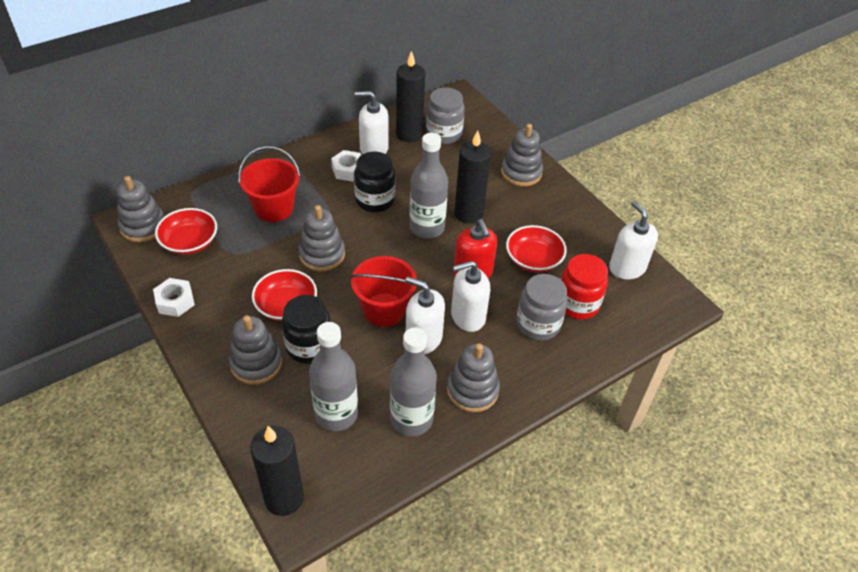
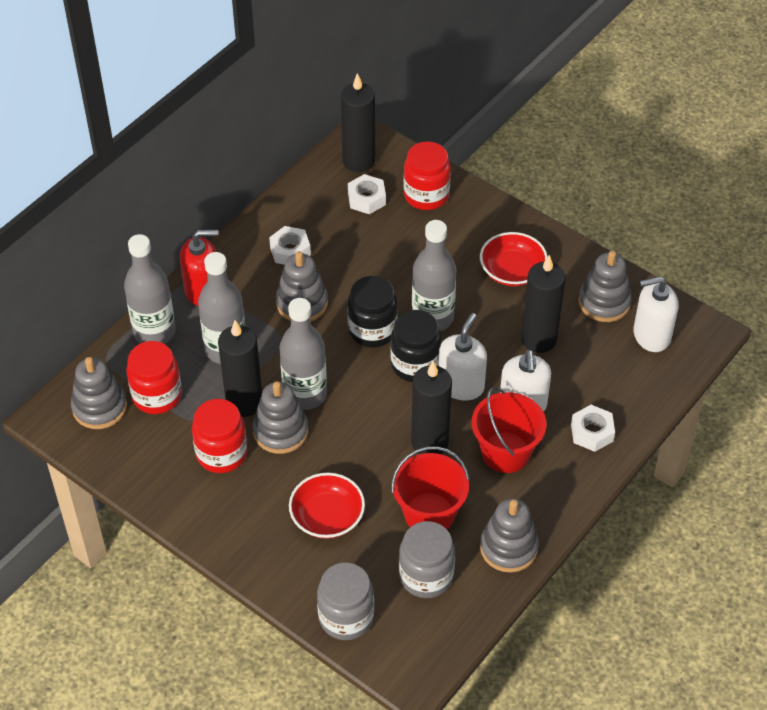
black candle: 3 -> 4
grey bottle: 3 -> 4
red bowl: 3 -> 2
red jar: 1 -> 3
white nut: 2 -> 3
white soap dispenser: 4 -> 3

